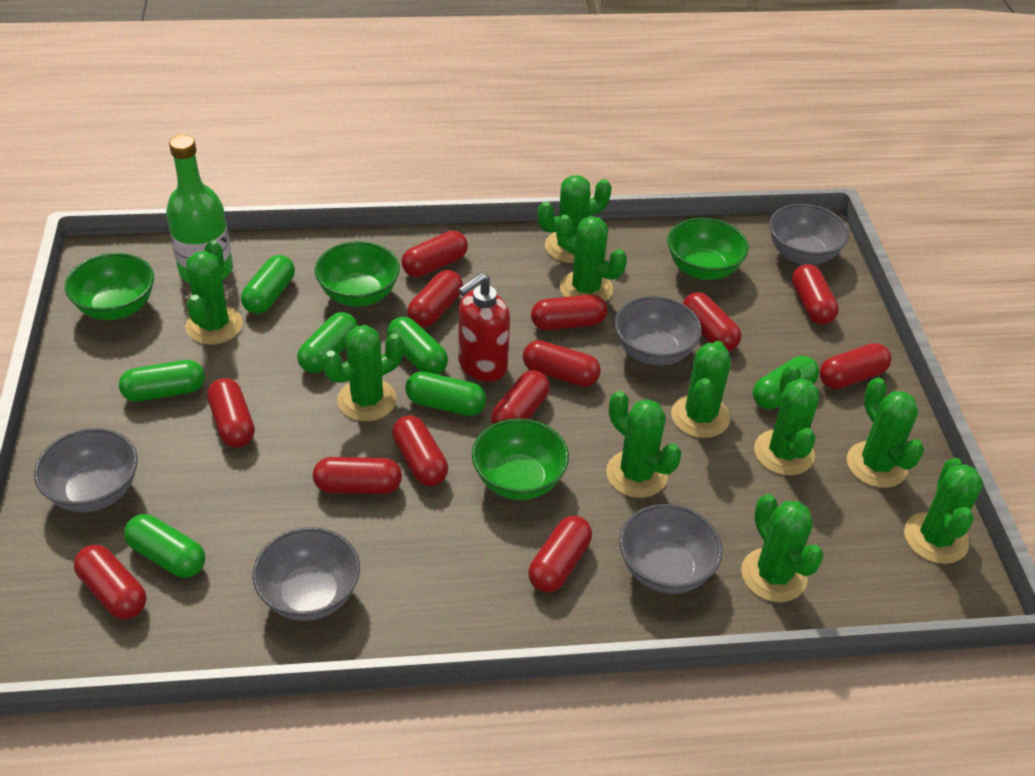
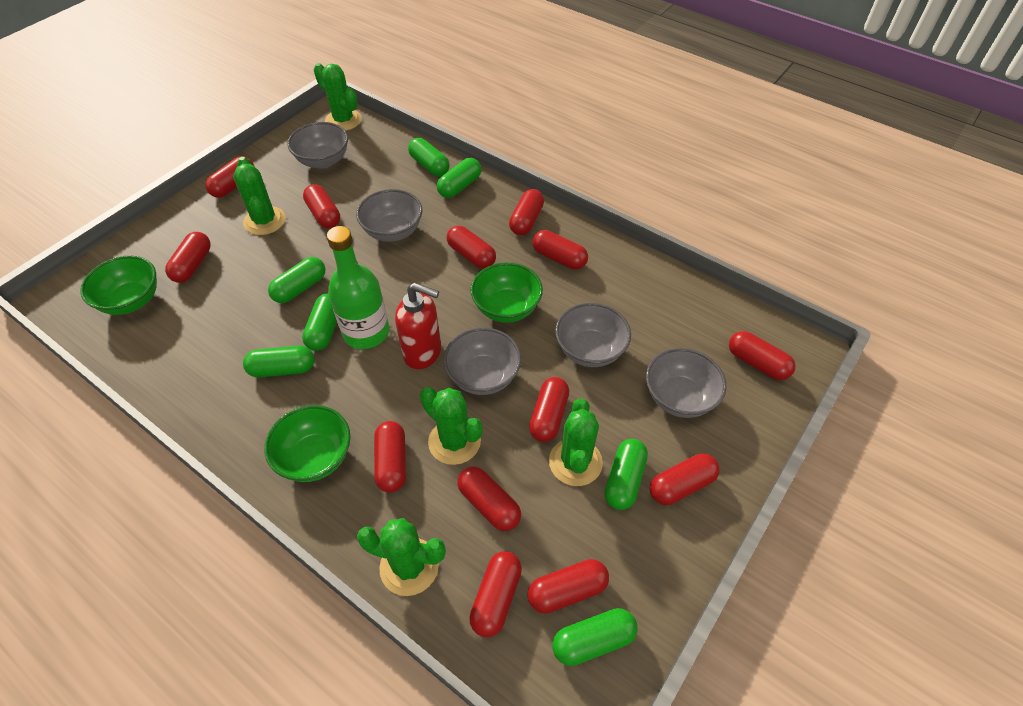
green bowl: 4 -> 3
green cactus: 10 -> 5

